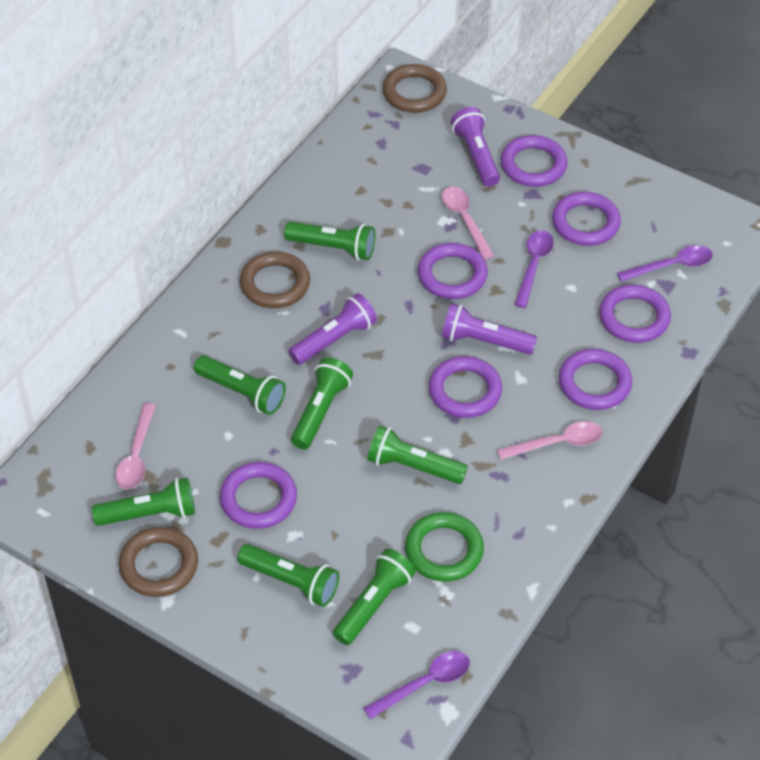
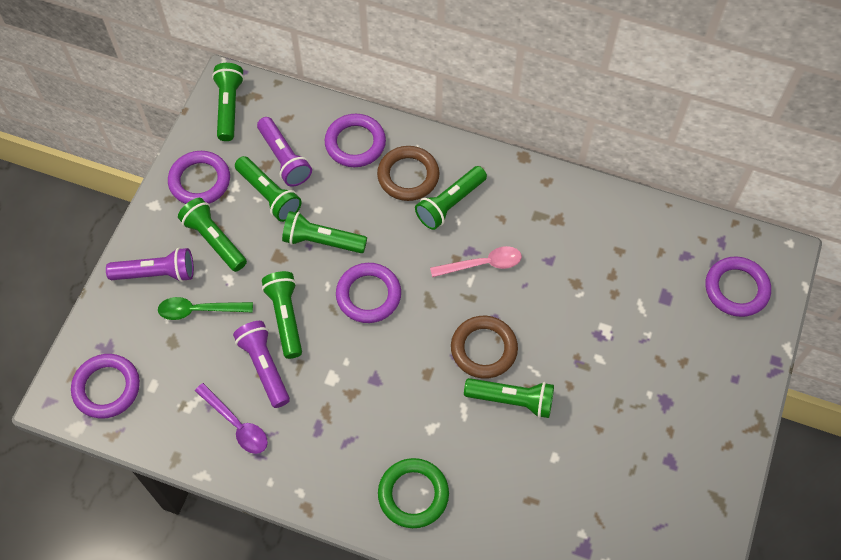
brown ring: 3 -> 2
green spoon: 0 -> 1
pink spoon: 3 -> 1
purple ring: 7 -> 5
purple spoon: 3 -> 1

